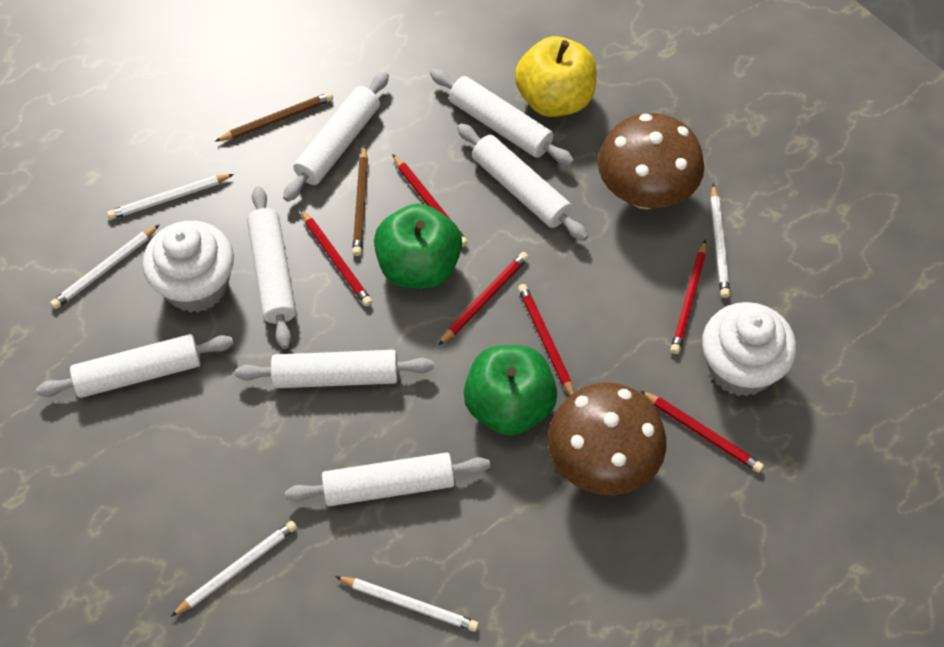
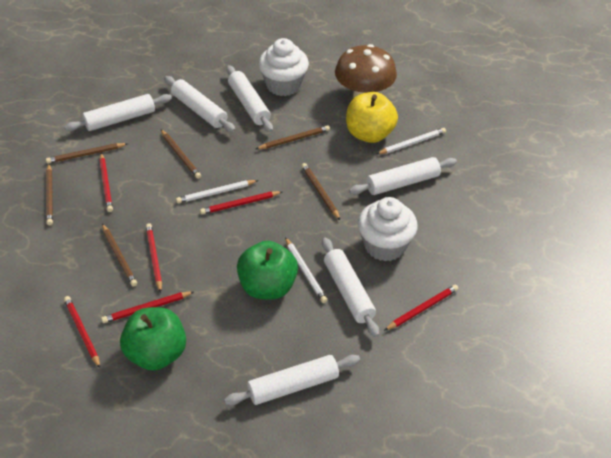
brown mushroom: 2 -> 1
brown pencil: 2 -> 6
white pencil: 5 -> 3
white rolling pin: 7 -> 6

